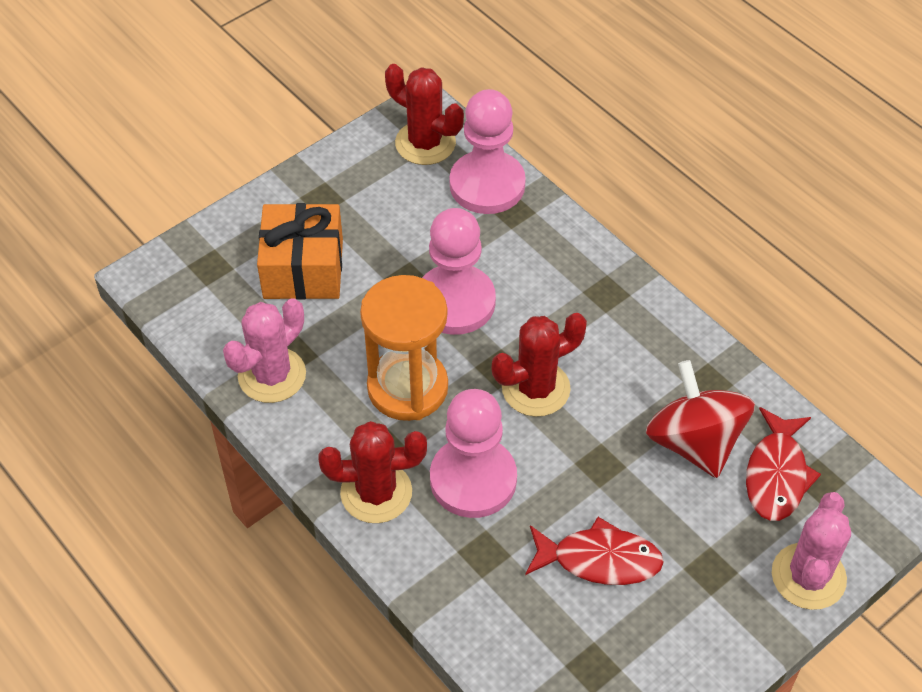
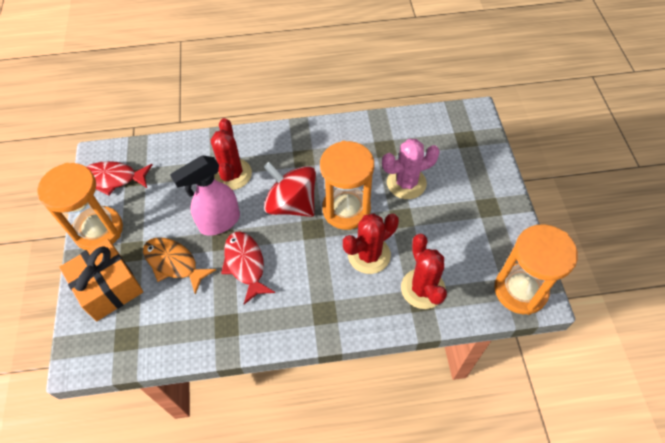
orange fish: 0 -> 1
orange hourglass: 1 -> 3
pink cactus: 2 -> 1
pink pawn: 3 -> 0
pink spray bottle: 0 -> 1

